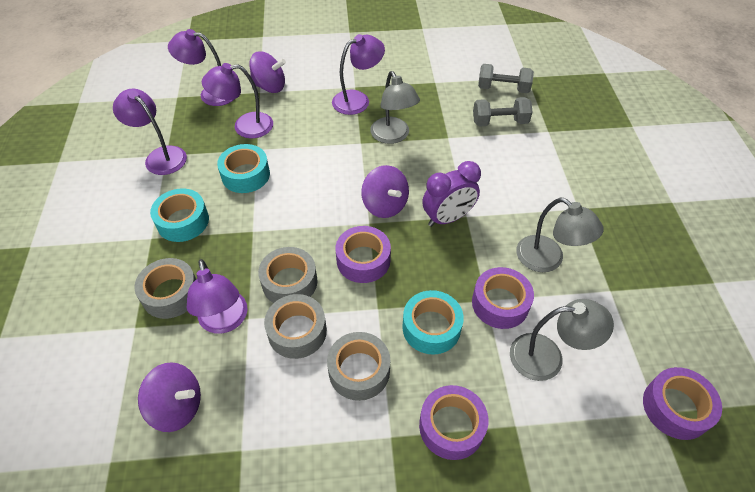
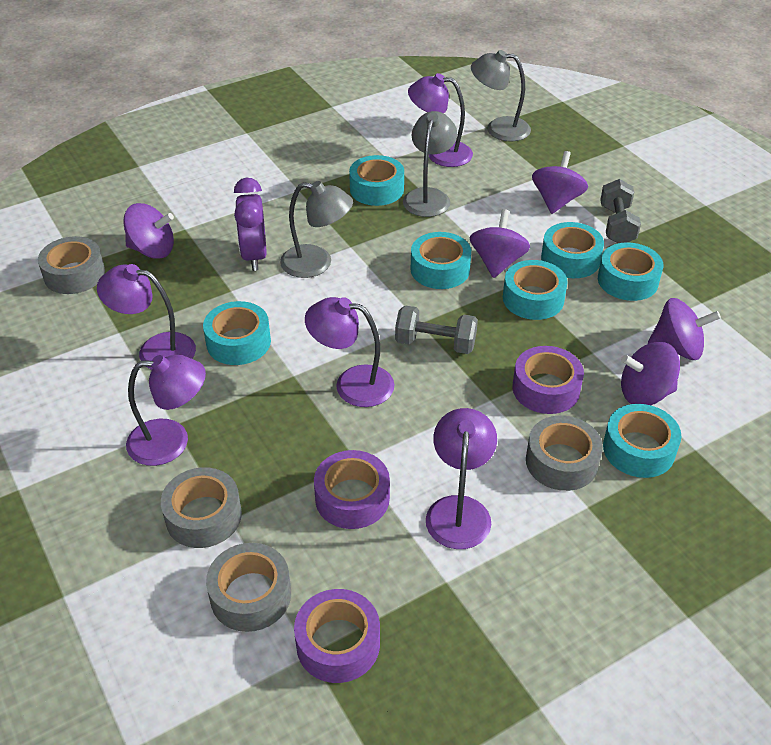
purple spinning top: 3 -> 5
purple tape: 4 -> 3
turquoise tape: 3 -> 7

